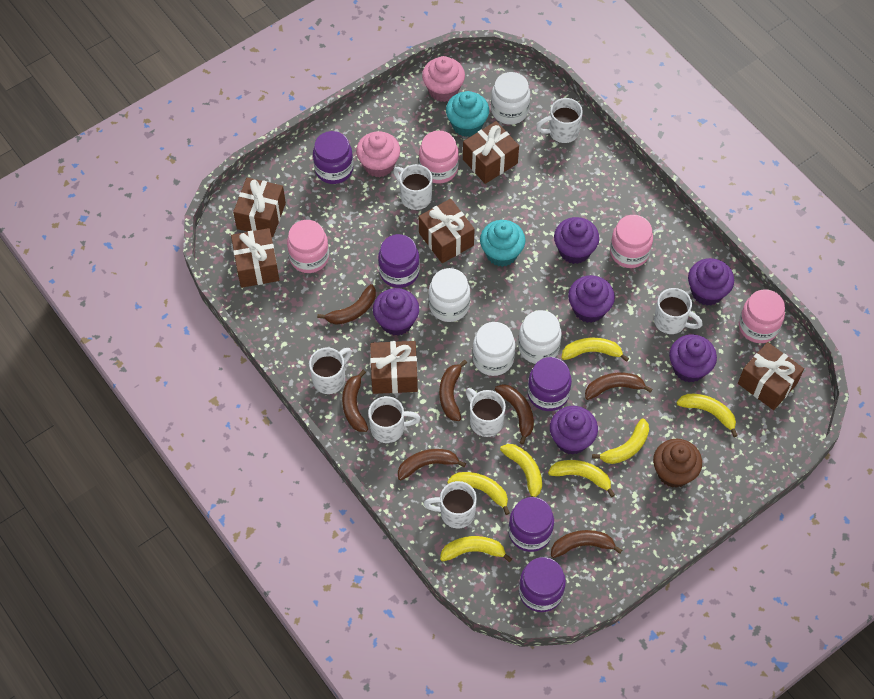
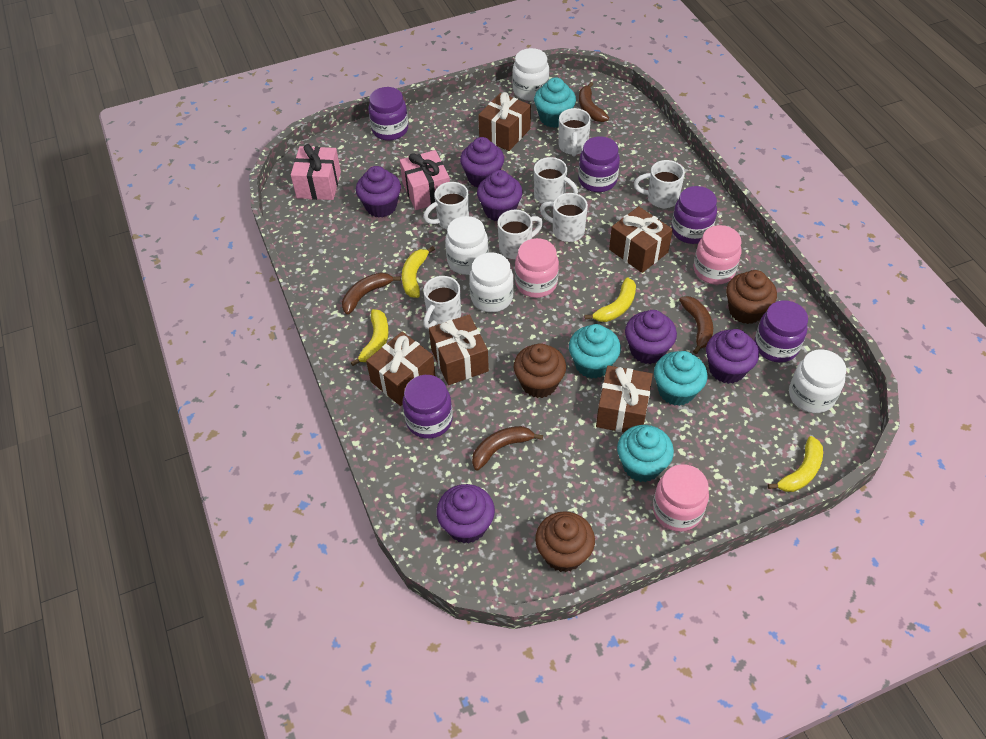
brown banana: 7 -> 4
brown cupcake: 1 -> 3
brown gift: 6 -> 5
pink cupcake: 2 -> 0
pink gift: 0 -> 2
pink jar: 4 -> 3
turquoise cupcake: 2 -> 4
yellow banana: 7 -> 4

